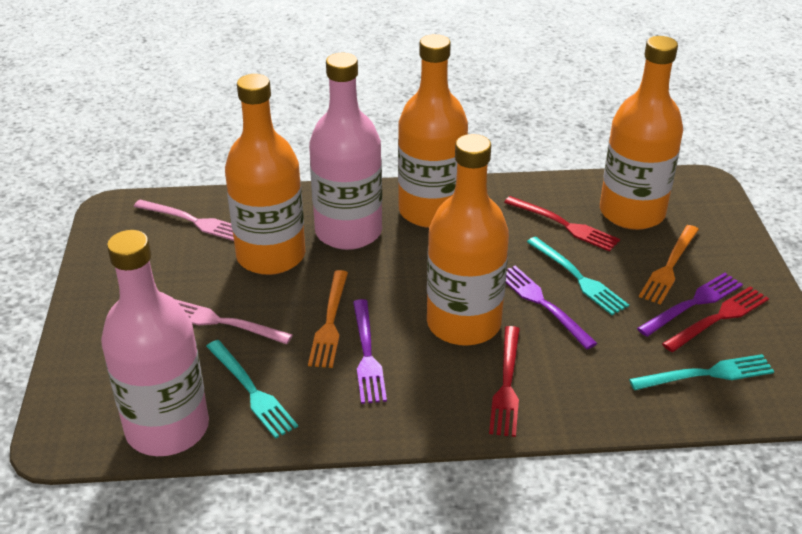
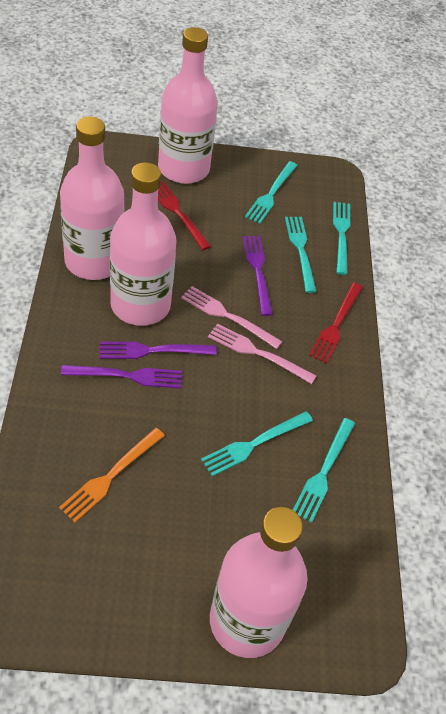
orange bottle: 4 -> 0
orange fork: 2 -> 1
pink bottle: 2 -> 4
red fork: 3 -> 2
turquoise fork: 3 -> 5

